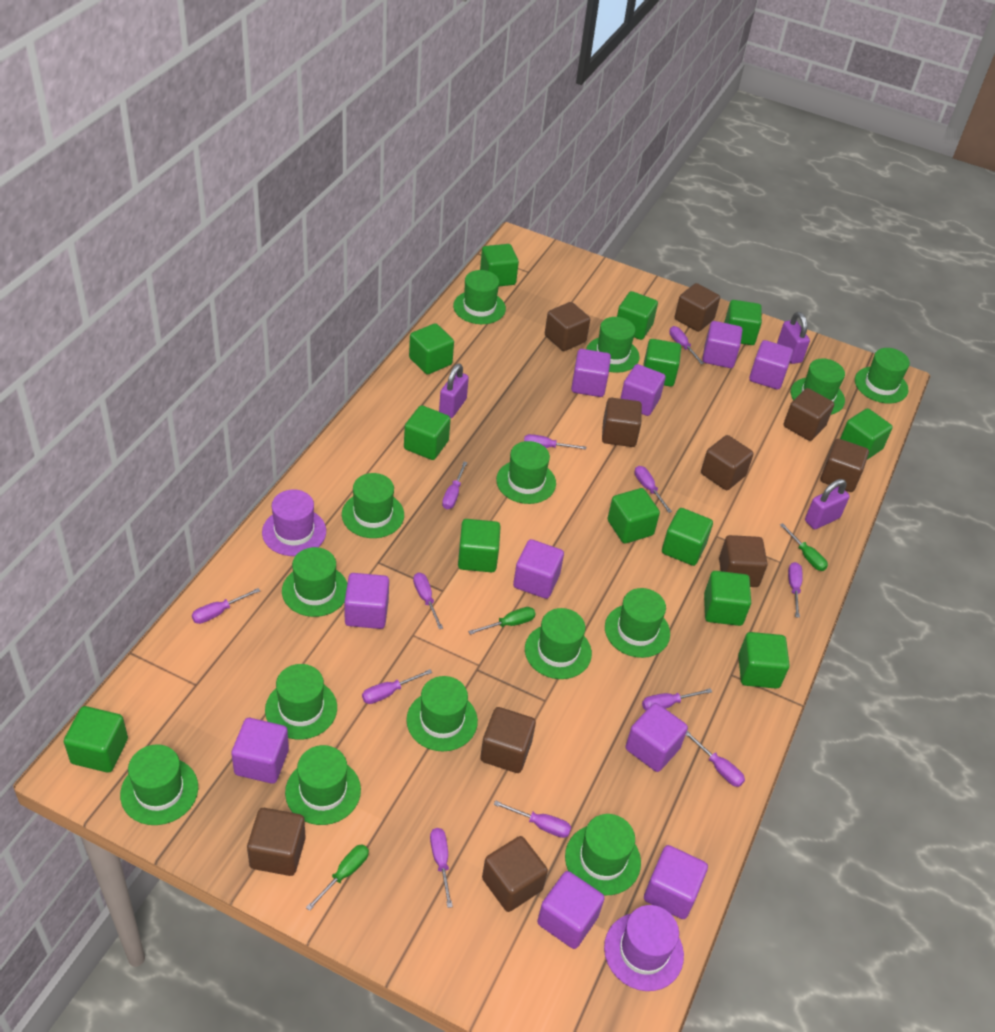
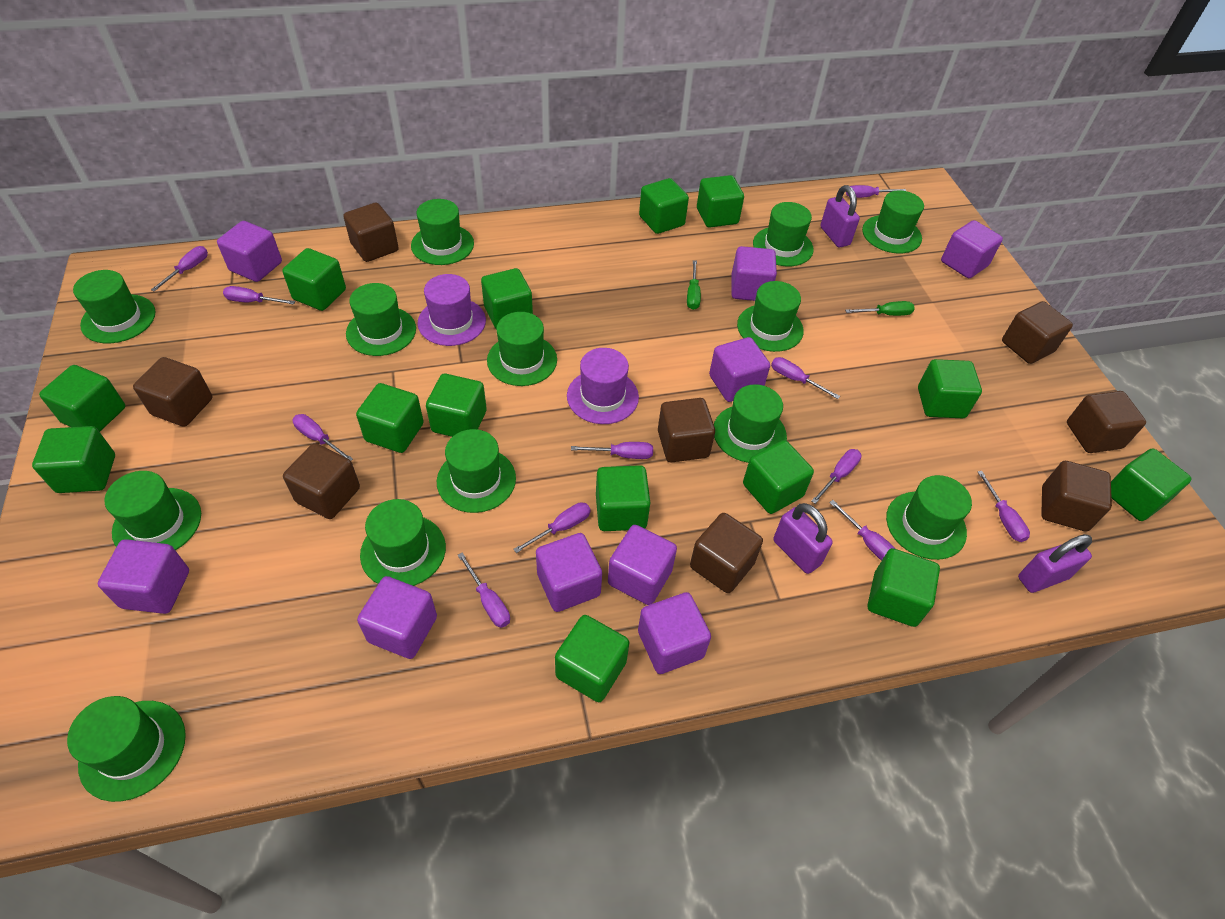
brown cube: 10 -> 8
green cube: 13 -> 14
green hat: 14 -> 13
green screwdriver: 3 -> 2
purple cube: 10 -> 9
purple screwdriver: 12 -> 11

